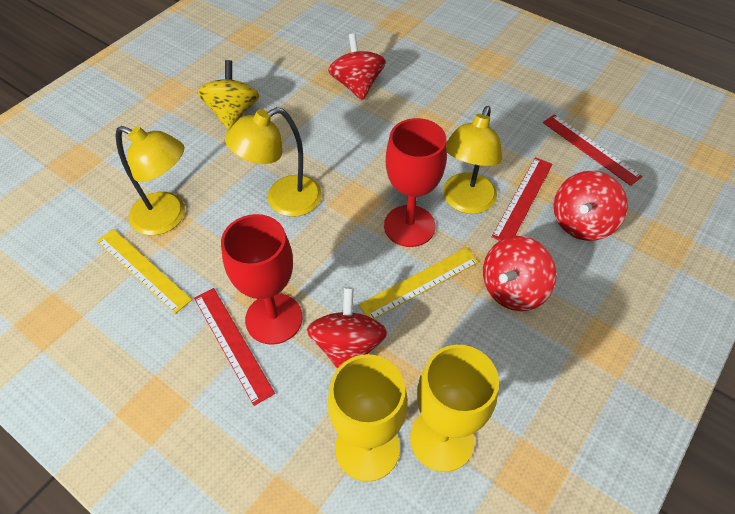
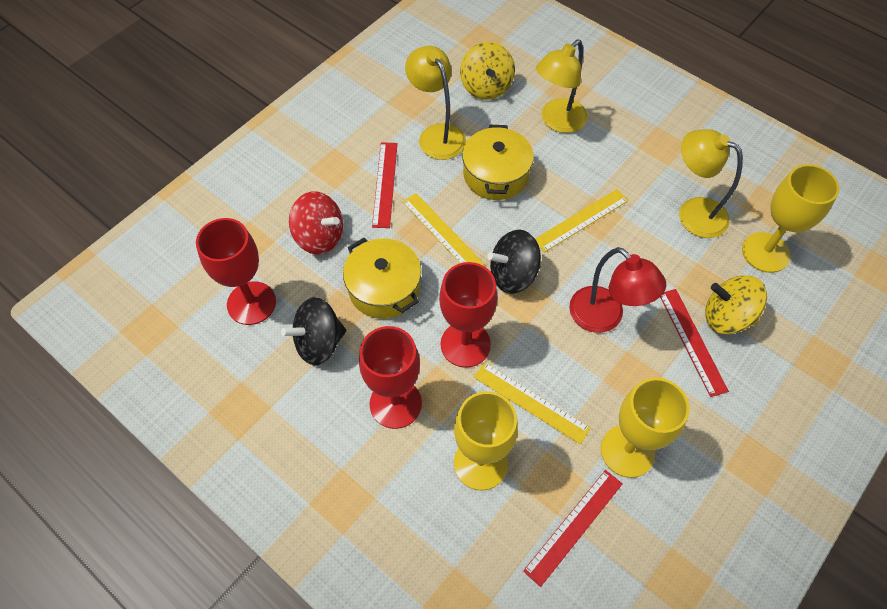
black spinning top: 0 -> 2
red goblet: 2 -> 3
red lamp: 0 -> 1
red spinning top: 4 -> 1
yellow goblet: 2 -> 3
yellow pot: 0 -> 2
yellow ruler: 2 -> 3
yellow spinning top: 1 -> 2

